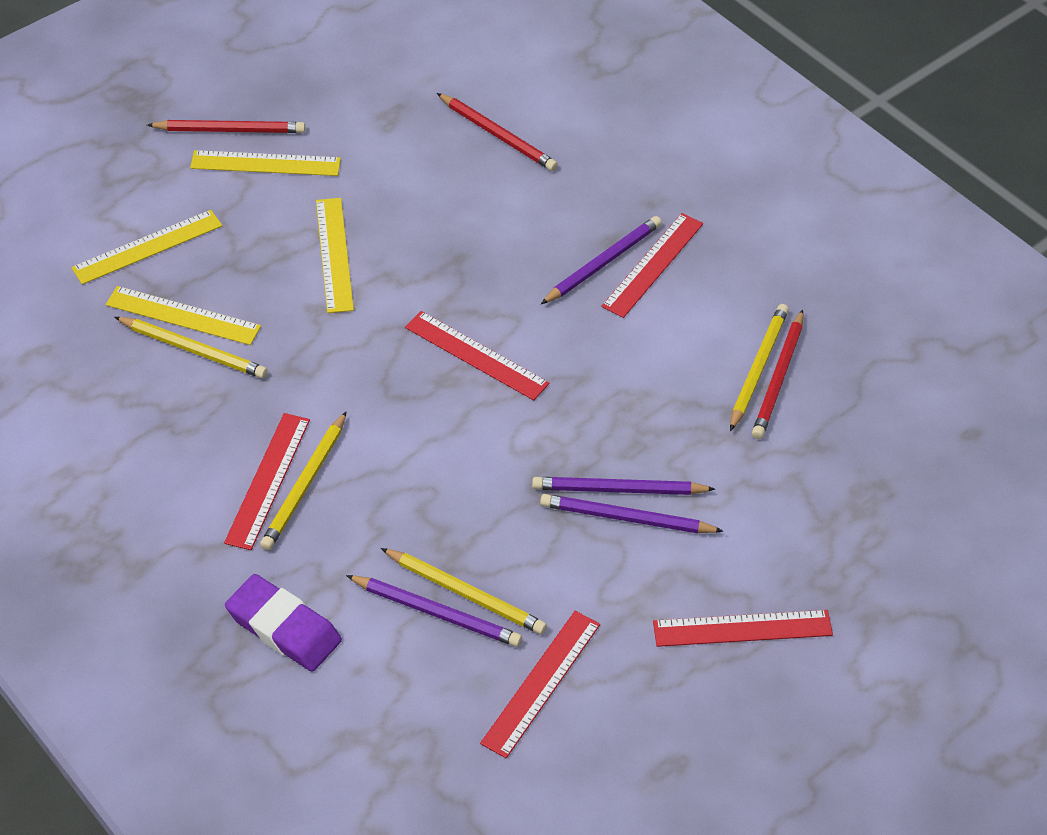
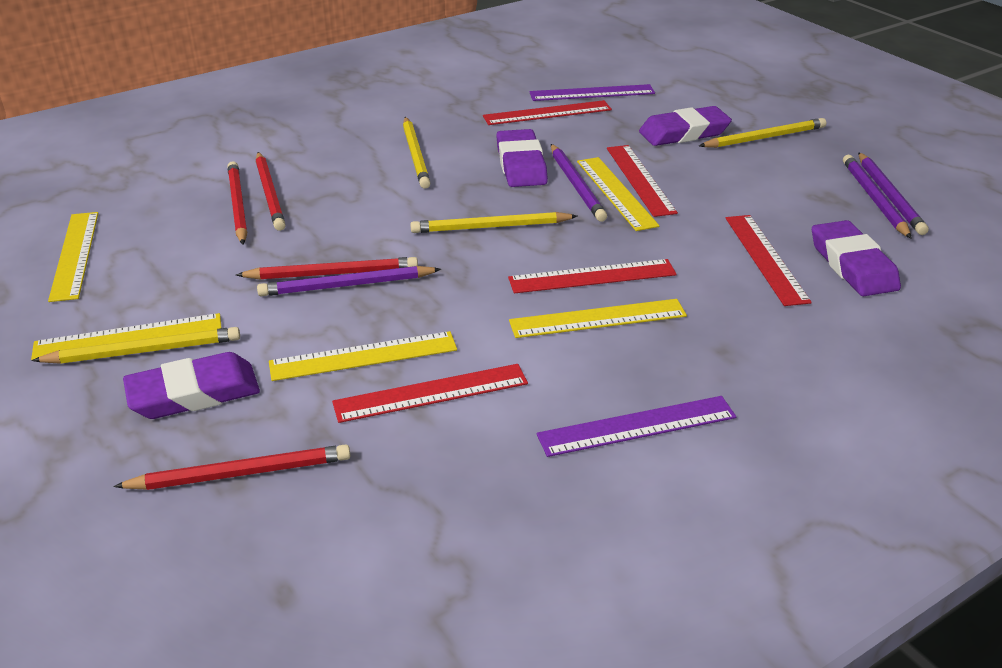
purple eraser: 1 -> 4
purple ruler: 0 -> 2
red pencil: 3 -> 4
yellow ruler: 4 -> 5

